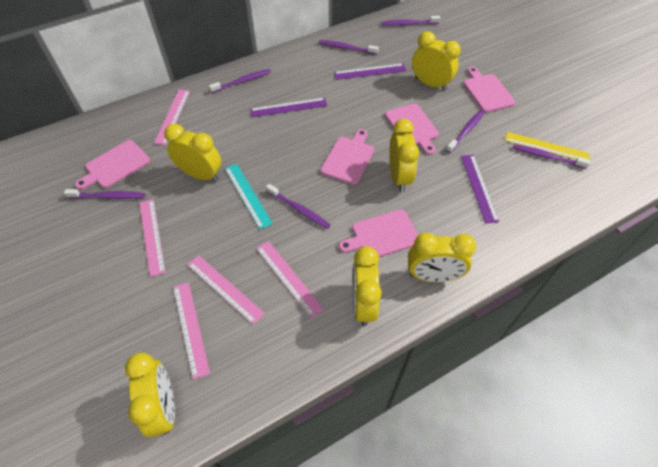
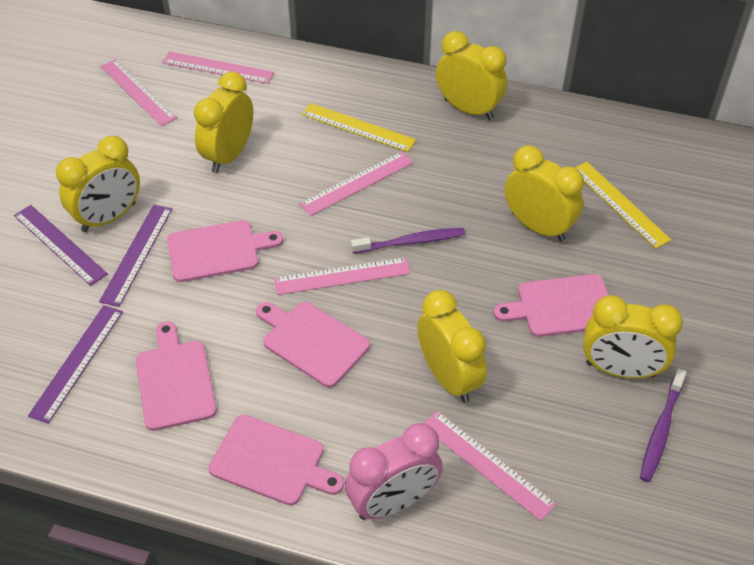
pink clock: 0 -> 1
purple toothbrush: 7 -> 2
turquoise ruler: 1 -> 0
yellow ruler: 1 -> 2

